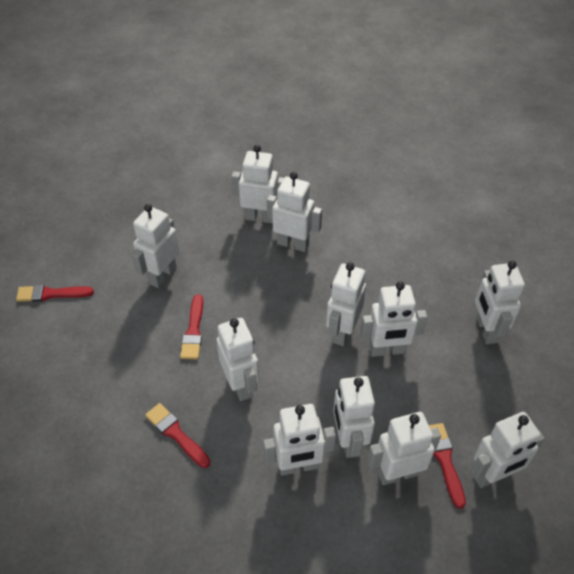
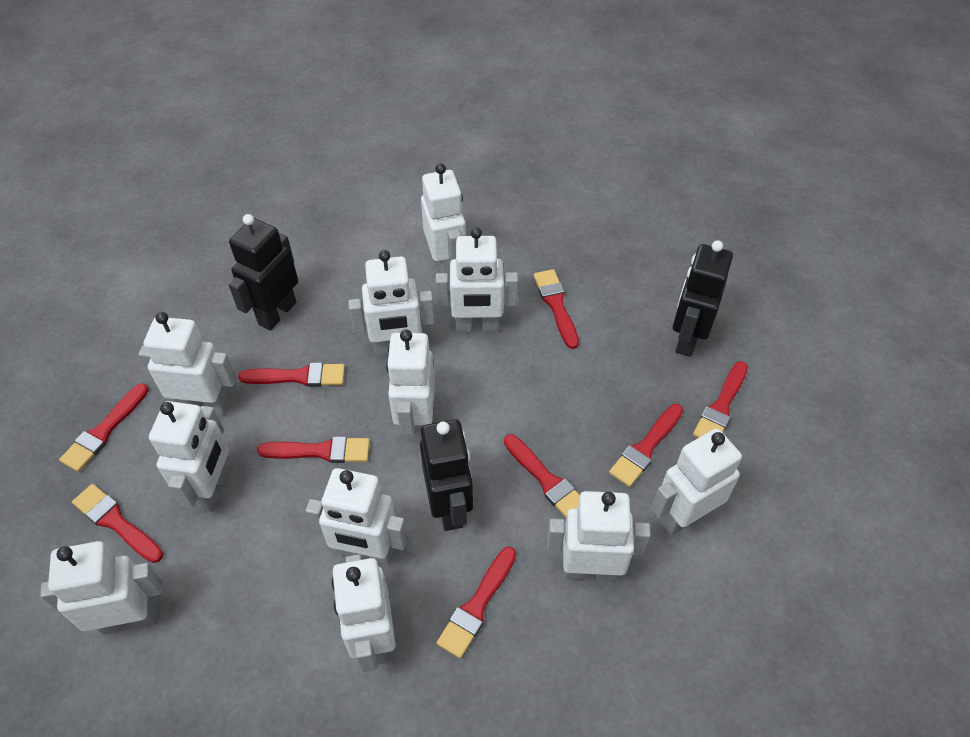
black robot: 0 -> 3
red brush: 4 -> 9

